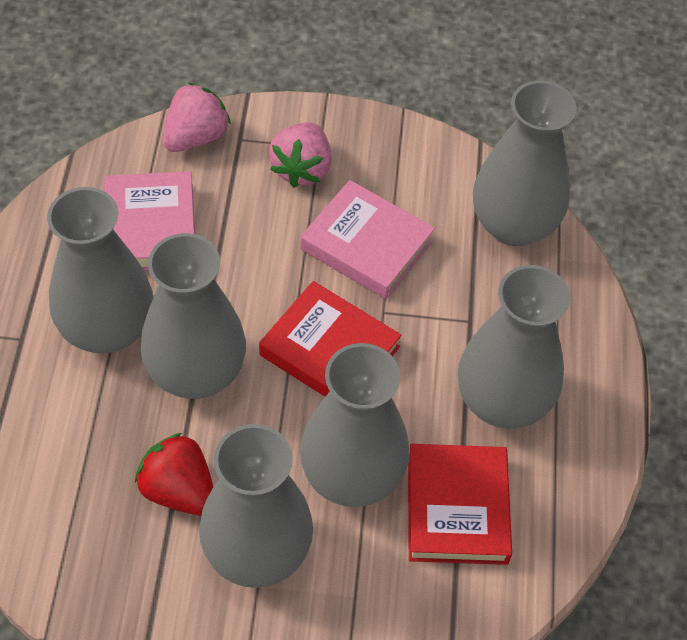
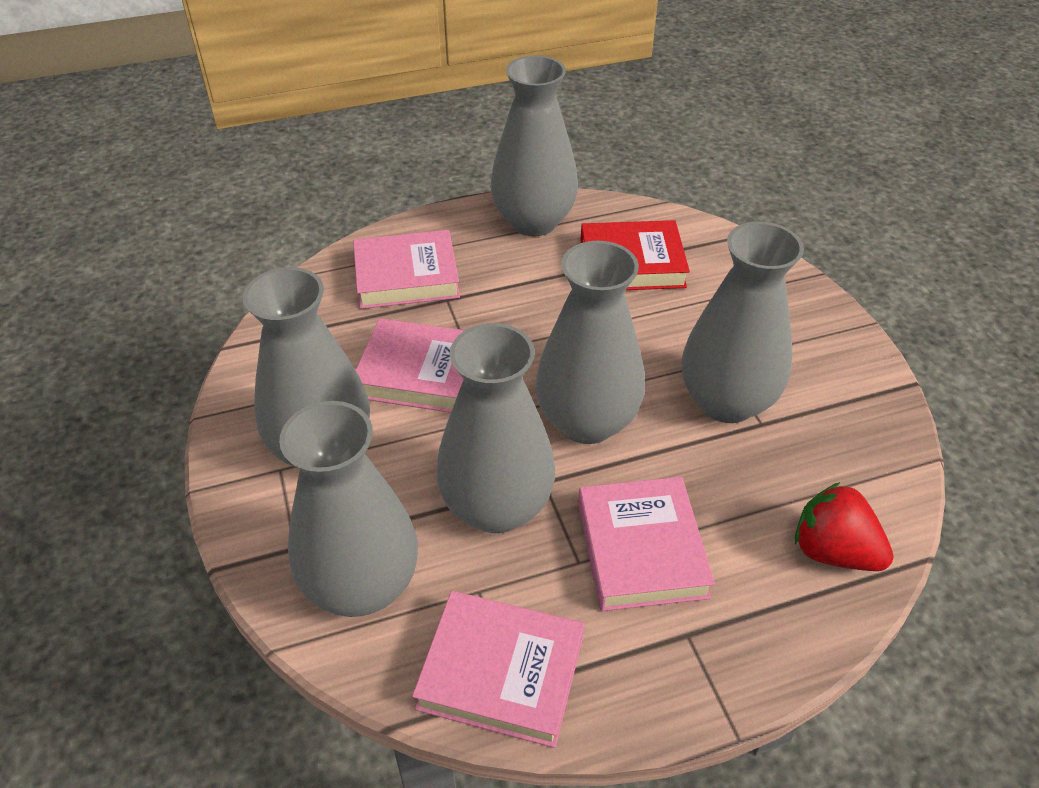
pink book: 2 -> 4
pink strawberry: 2 -> 0
red book: 2 -> 1

